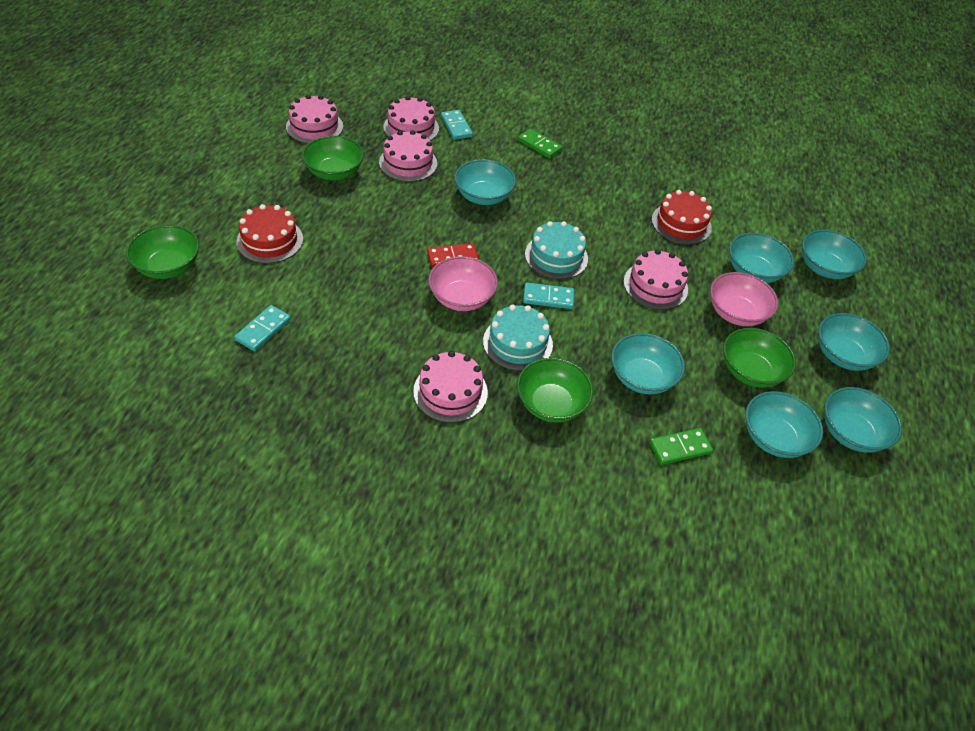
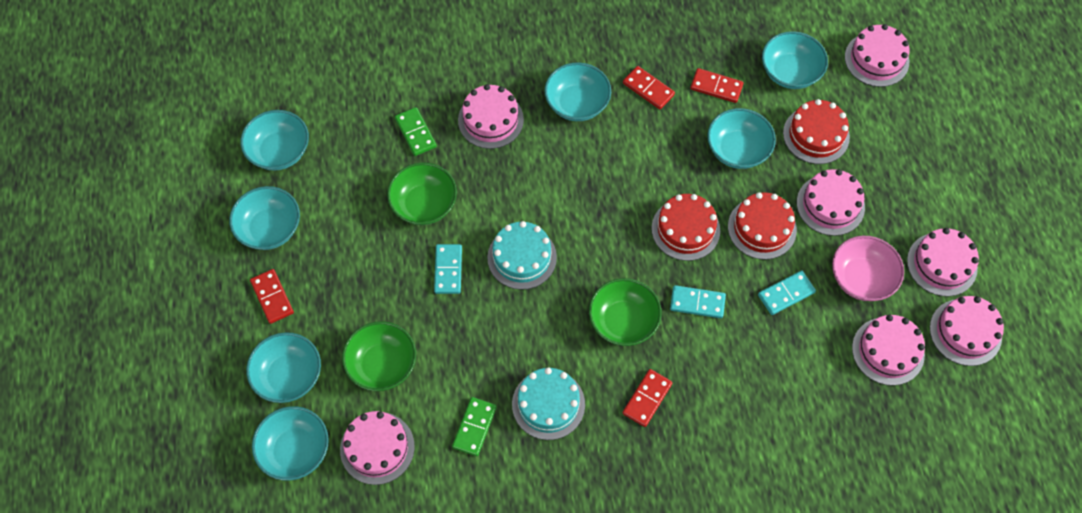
green bowl: 4 -> 3
pink bowl: 2 -> 1
pink cake: 5 -> 7
red cake: 2 -> 3
red domino: 1 -> 4

